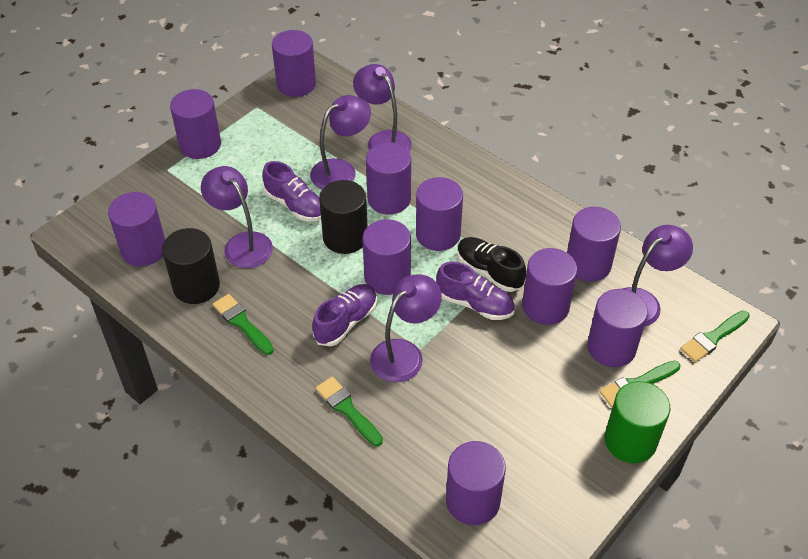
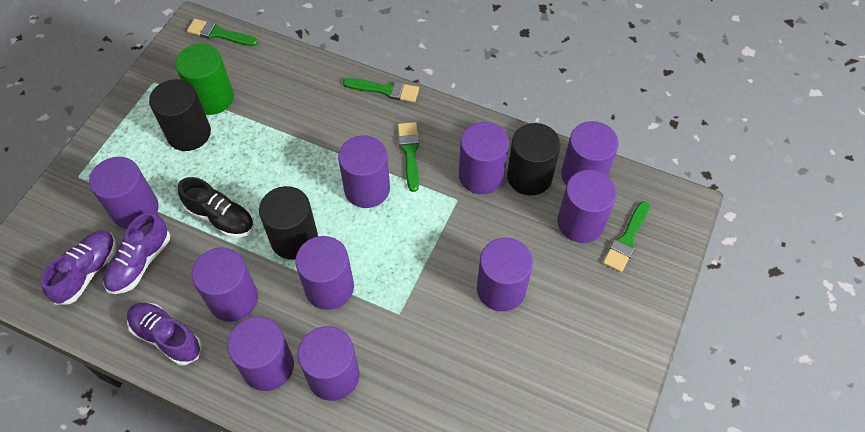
black cylinder: 2 -> 3
purple lamp: 5 -> 0

